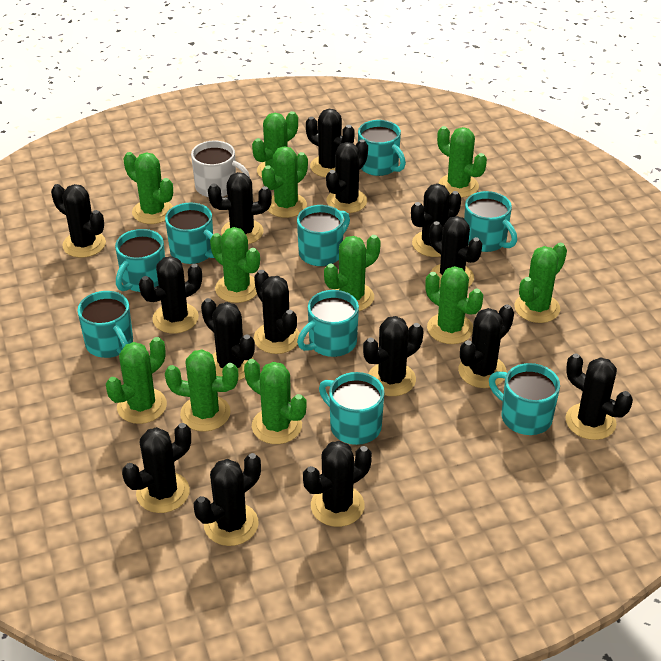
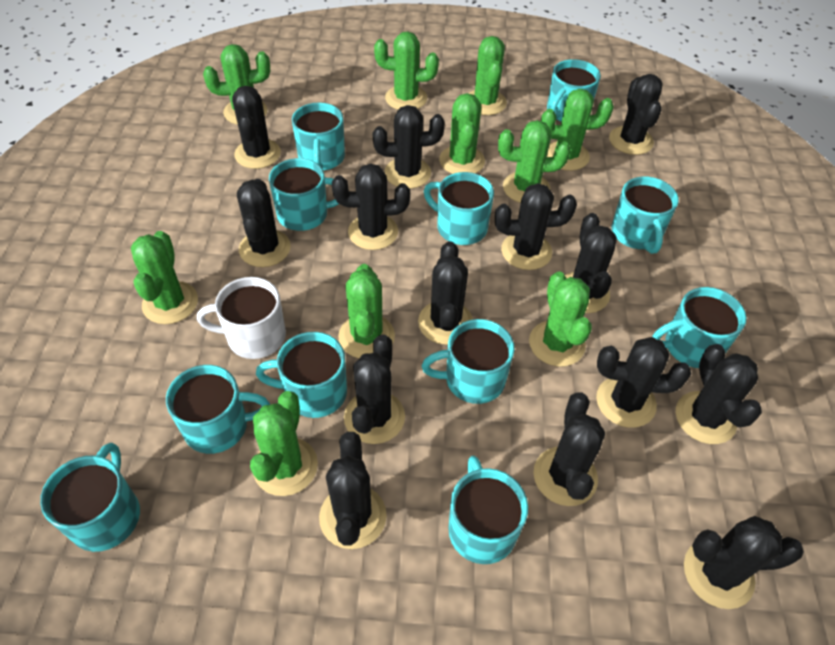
black cactus: 15 -> 14
green cactus: 11 -> 10
turquoise mug: 9 -> 11

